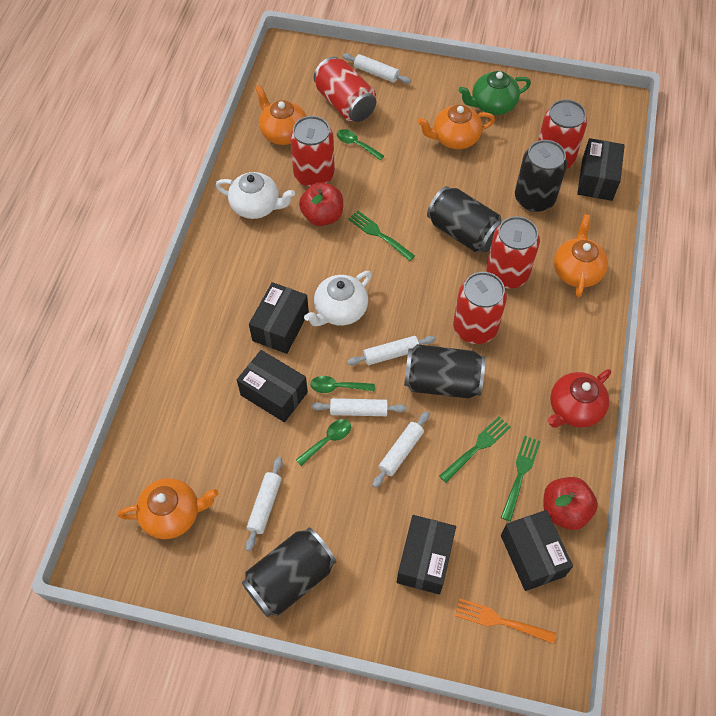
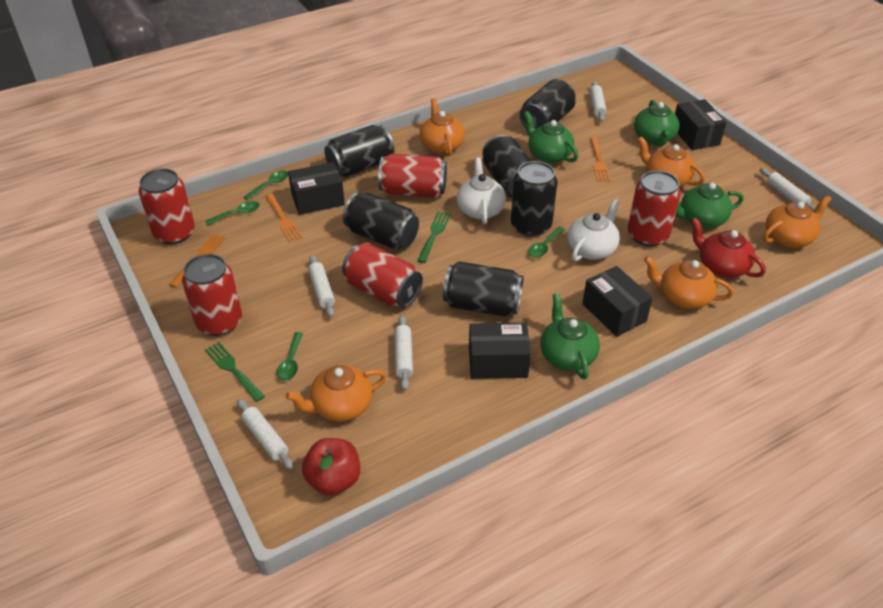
black box: 5 -> 4
black can: 4 -> 6
green fork: 3 -> 2
green spoon: 3 -> 4
green teapot: 1 -> 4
orange fork: 1 -> 3
orange teapot: 4 -> 5
red apple: 2 -> 1

